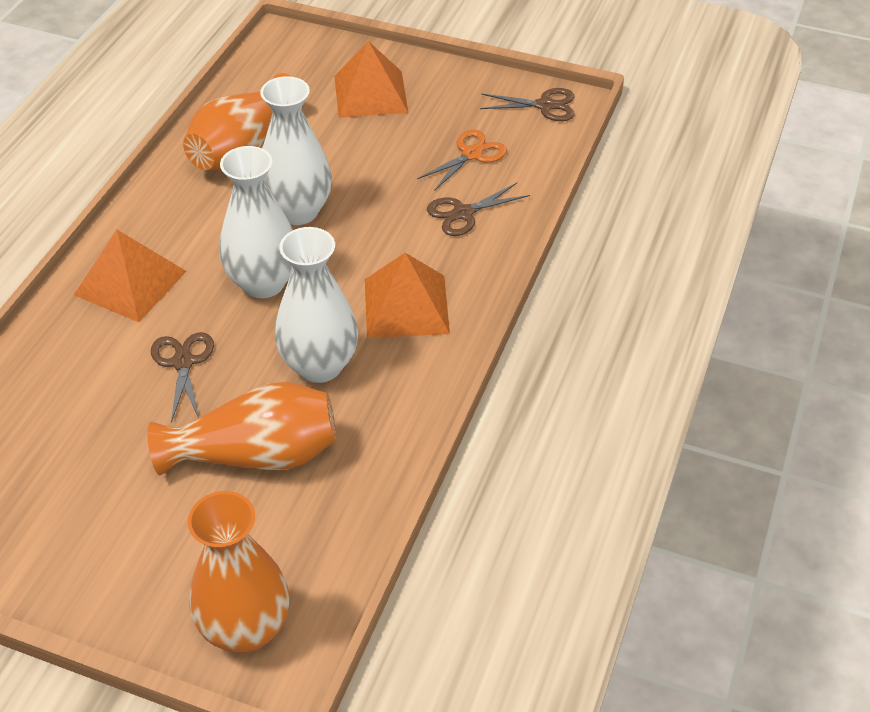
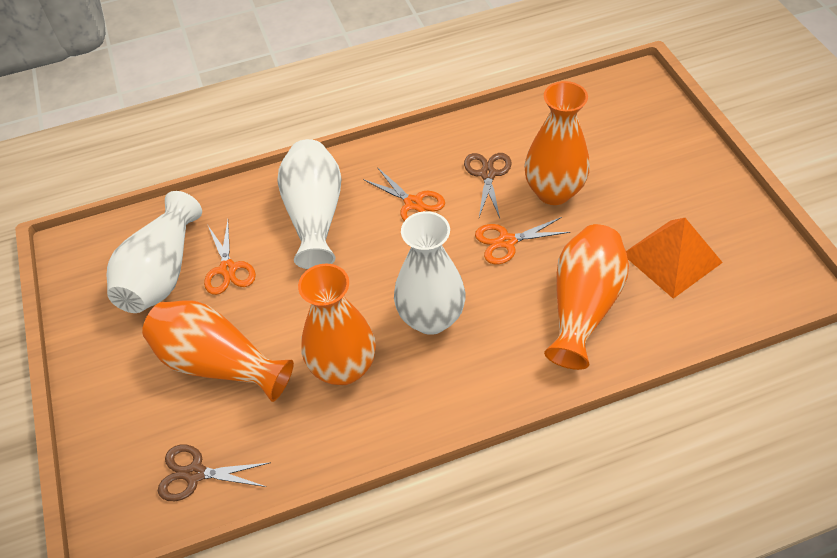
brown scissors: 3 -> 2
orange pyramid: 3 -> 1
orange scissors: 1 -> 3
orange vase: 3 -> 4

